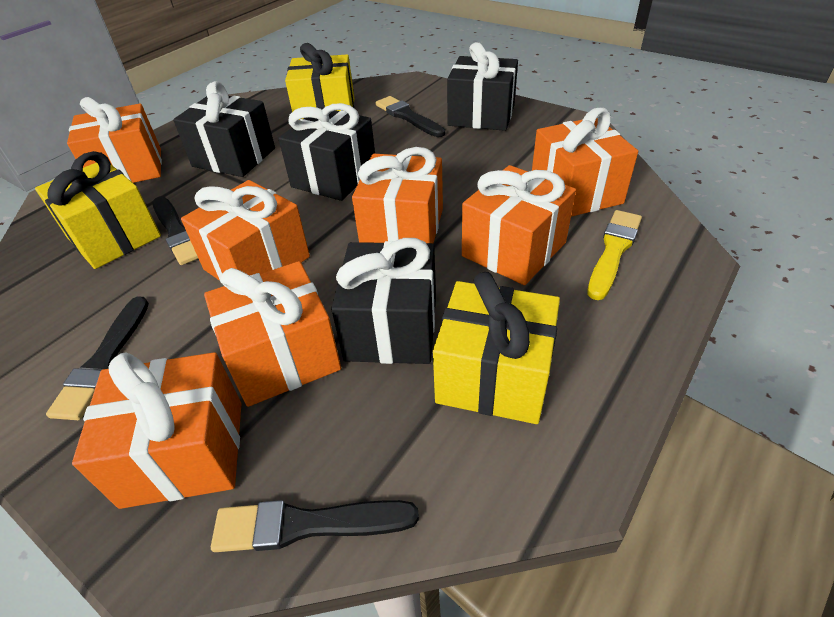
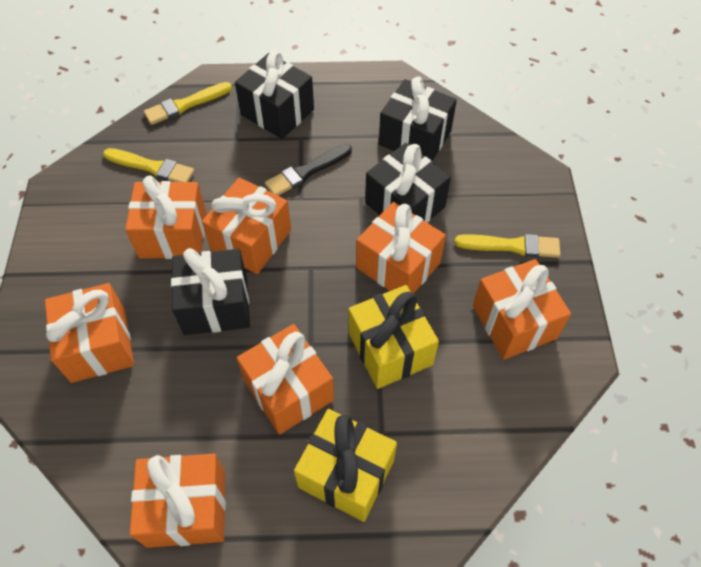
black brush: 4 -> 1
yellow brush: 1 -> 3
yellow gift: 3 -> 2

